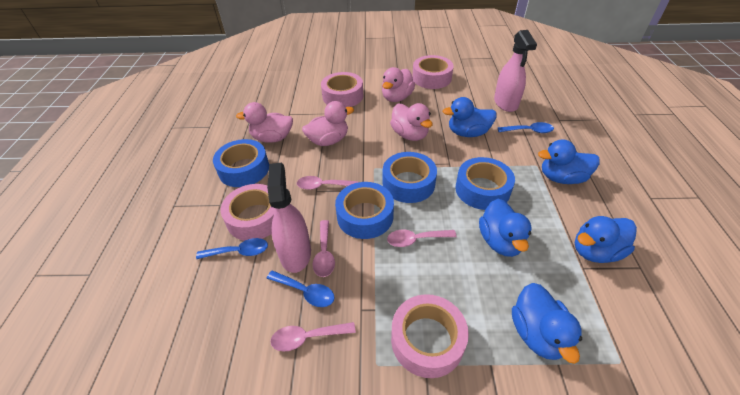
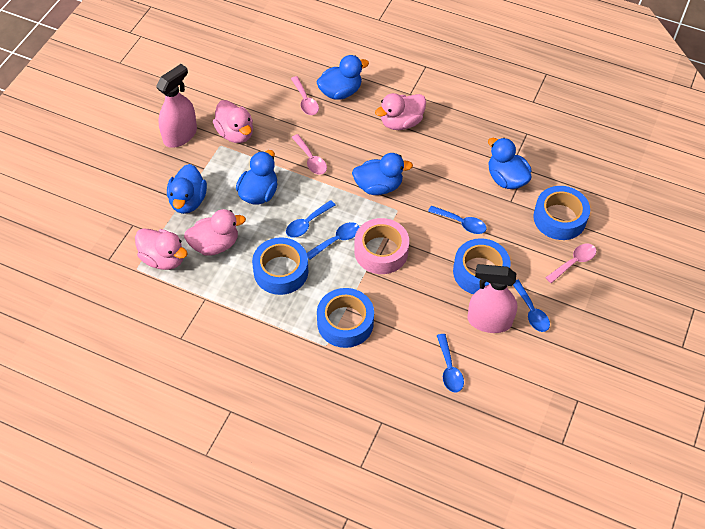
blue spoon: 3 -> 5
pink spoon: 4 -> 3
pink tape: 4 -> 1

